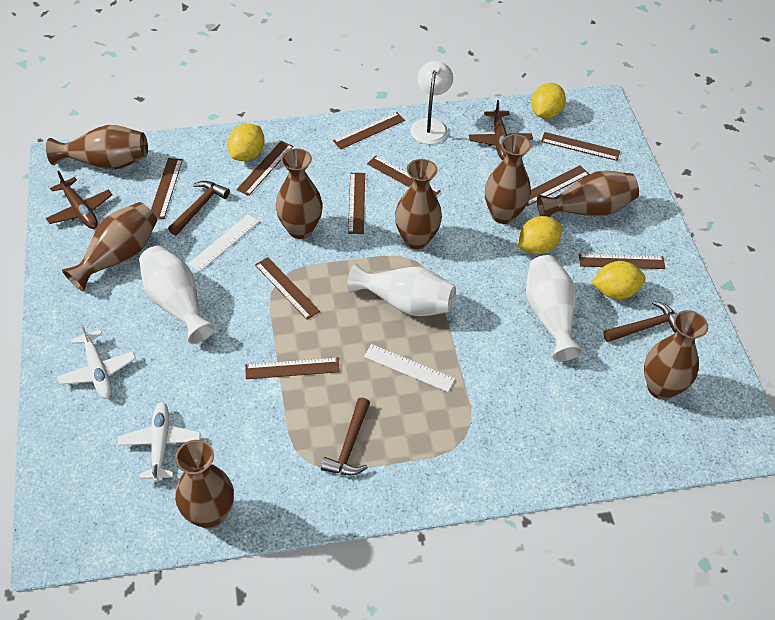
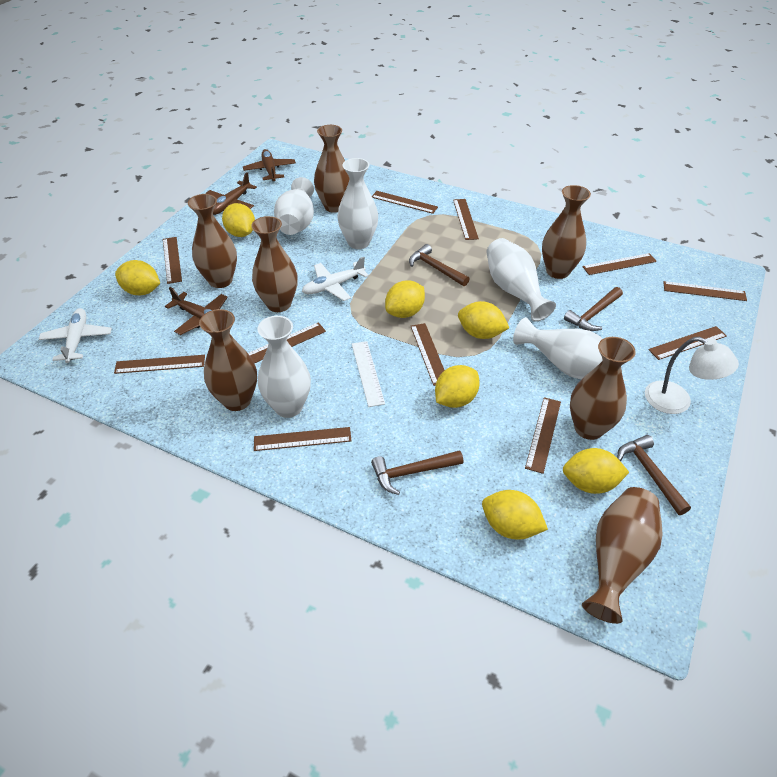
brown hammer: 3 -> 4
brown plane: 2 -> 3
brown ruler: 10 -> 11
brown vase: 8 -> 7
white ruler: 2 -> 1
white vase: 3 -> 5
yellow lemon: 4 -> 7

